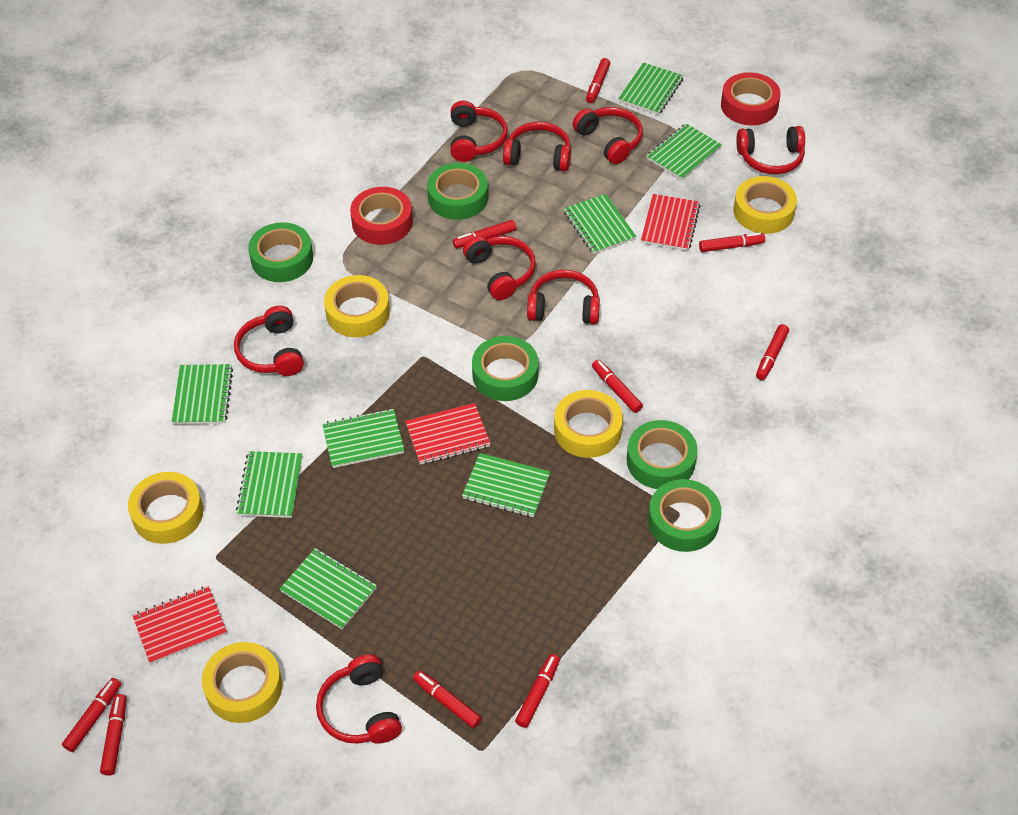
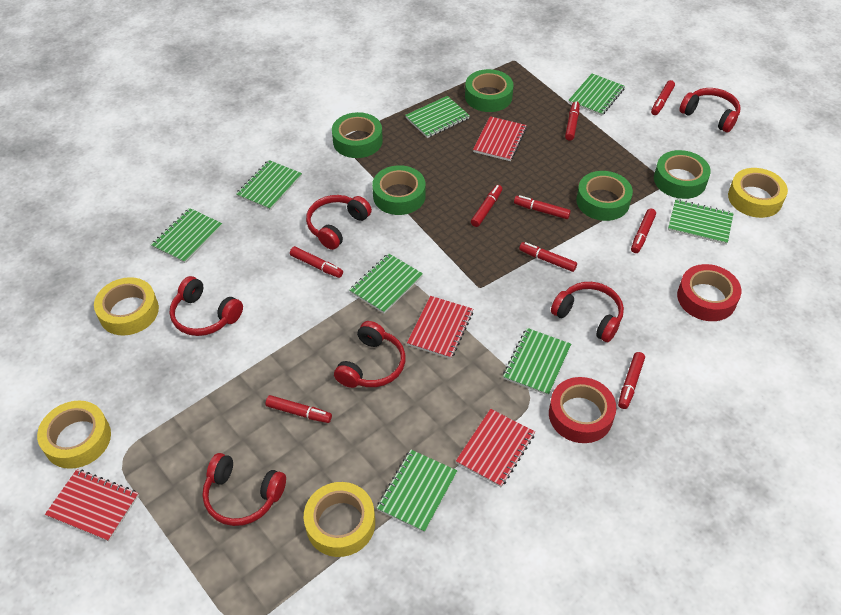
red headphones: 8 -> 6
red notebook: 3 -> 4
yellow tape: 5 -> 4

